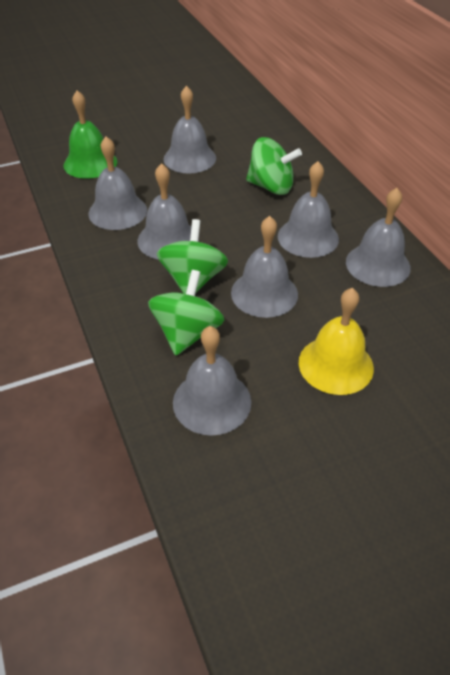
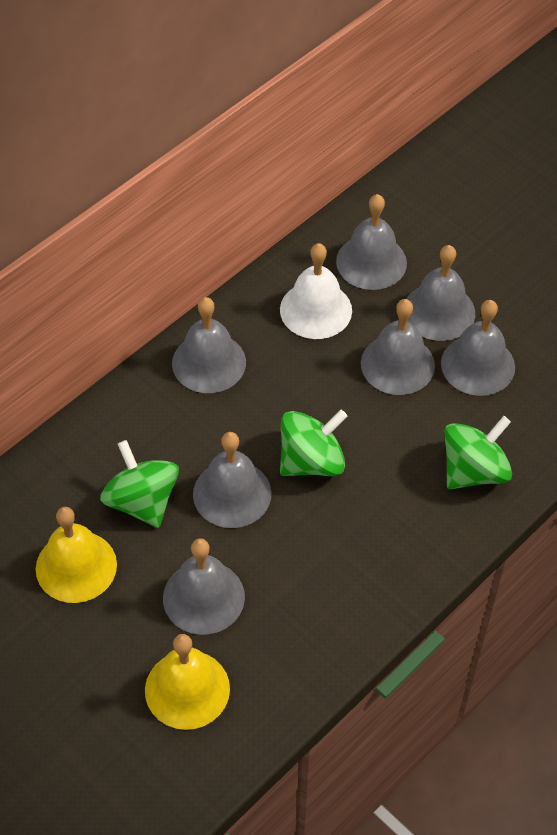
green bell: 1 -> 0
white bell: 0 -> 1
yellow bell: 1 -> 2

